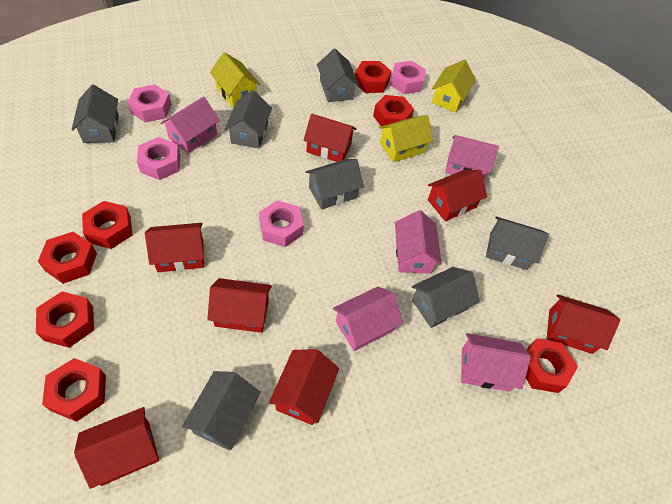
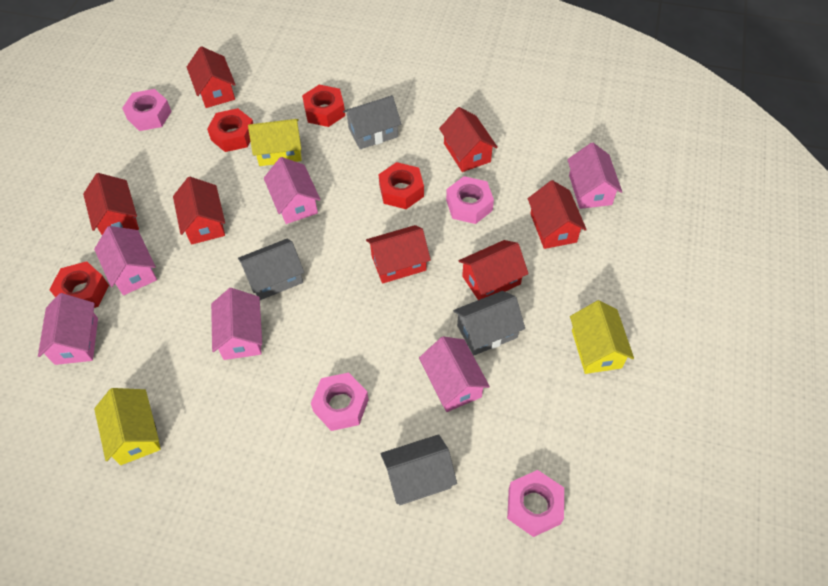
grey house: 7 -> 4
pink house: 5 -> 6
red nut: 7 -> 4

